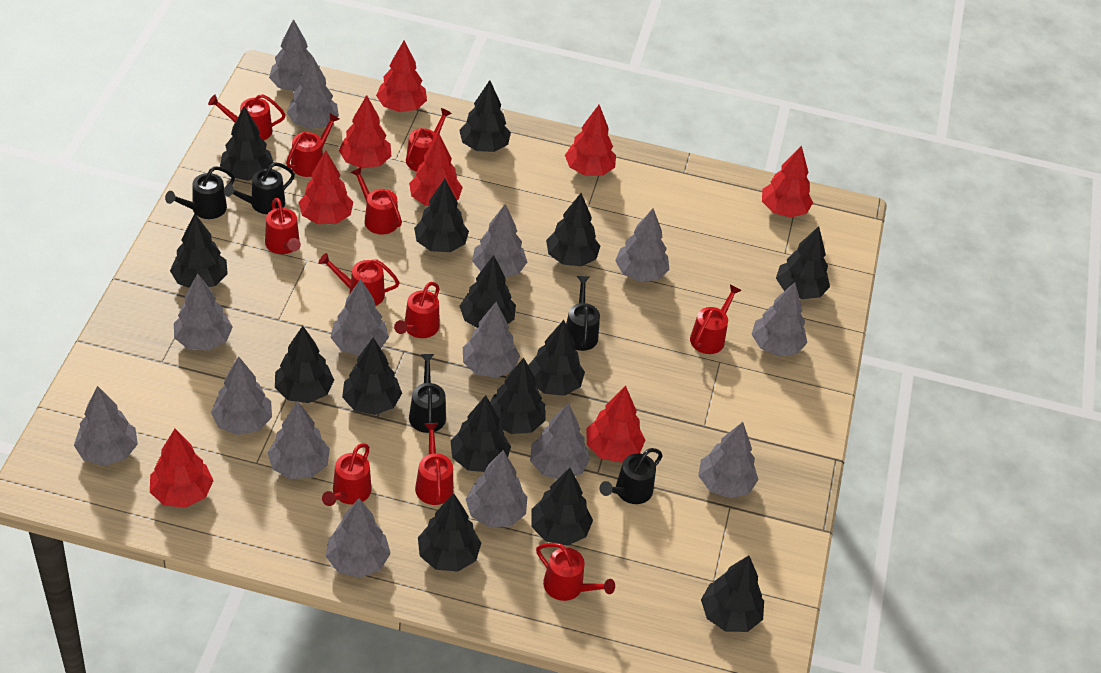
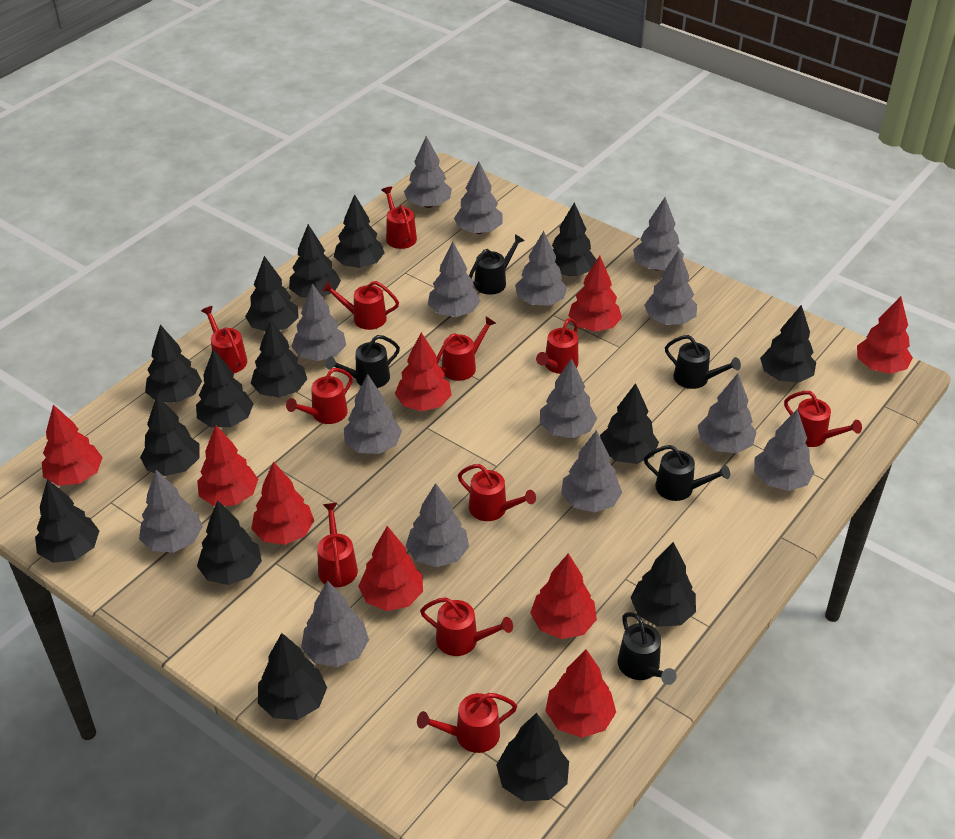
red tree: 8 -> 9

